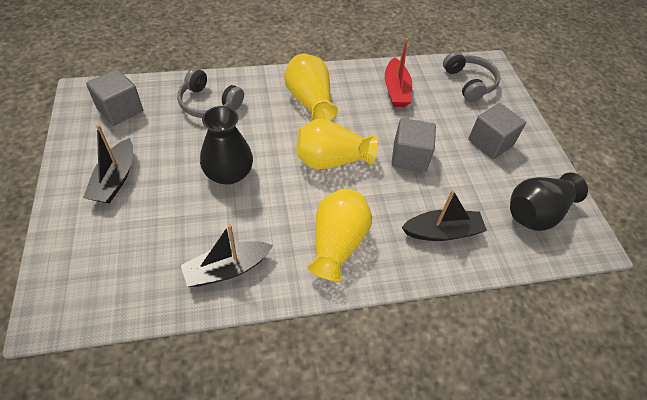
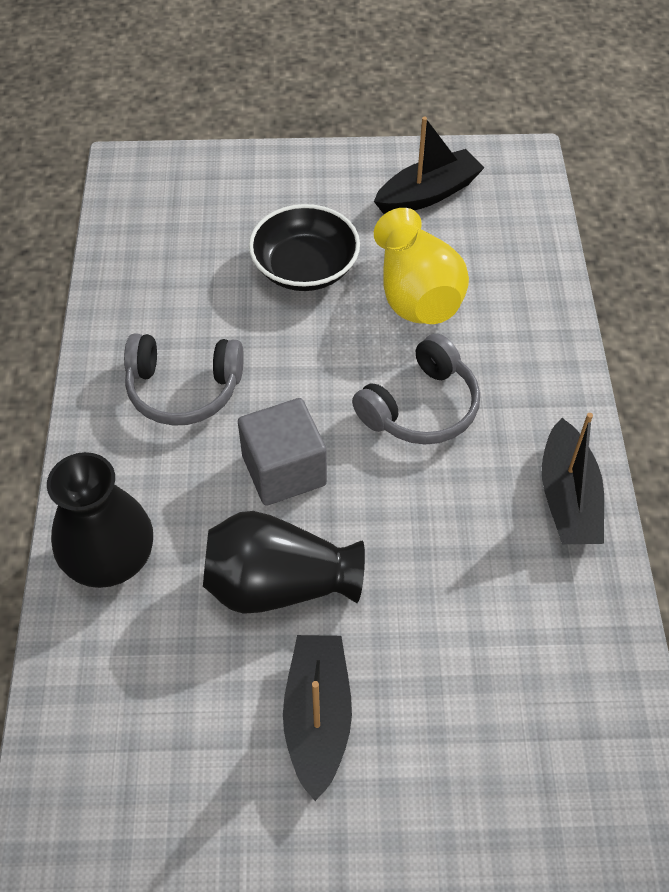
black bowl: 0 -> 1
grey cube: 3 -> 1
red boat: 1 -> 0
yellow vase: 3 -> 1

